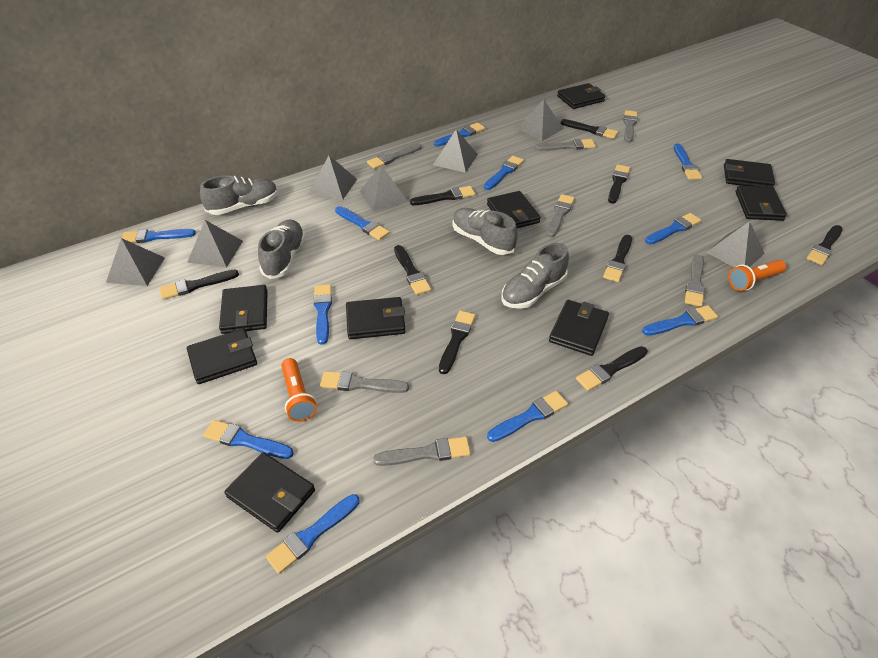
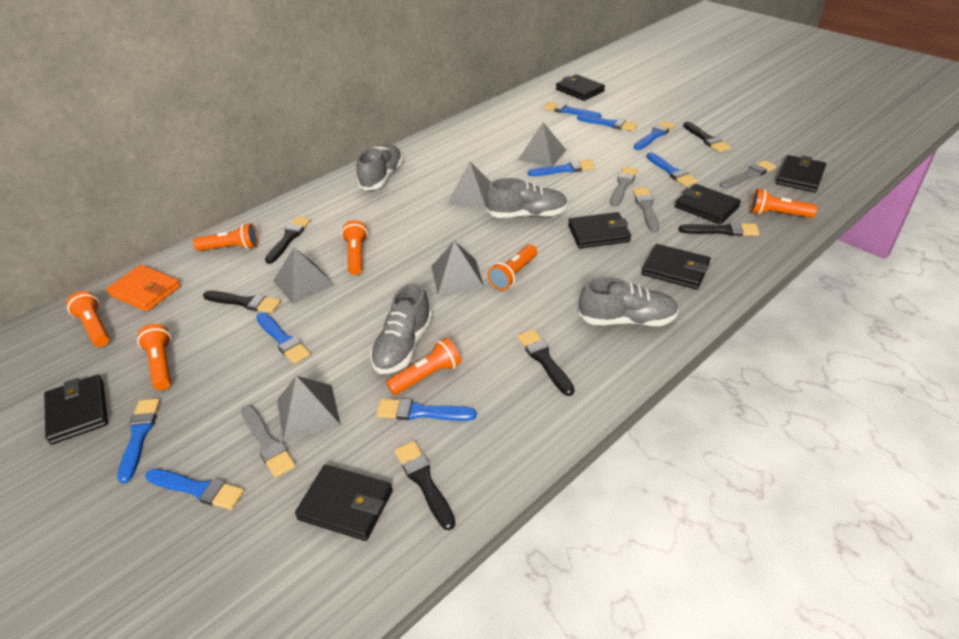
black brush: 9 -> 6
black wallet: 9 -> 7
blue brush: 11 -> 9
grey brush: 7 -> 4
grey pyramid: 7 -> 5
orange flashlight: 2 -> 7
orange wallet: 0 -> 1

